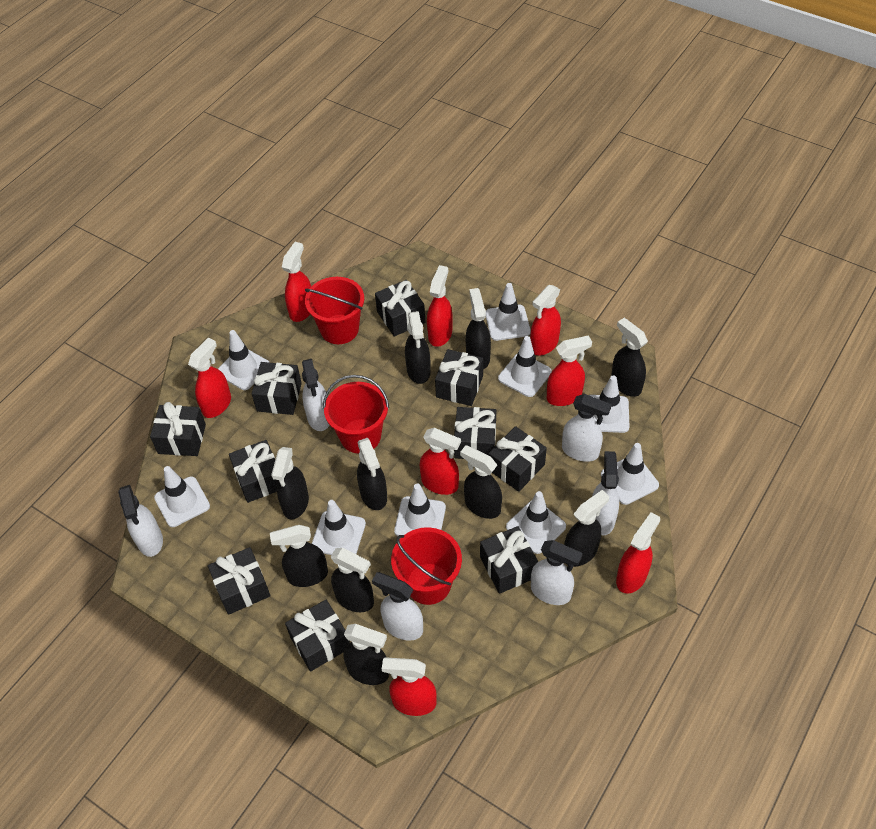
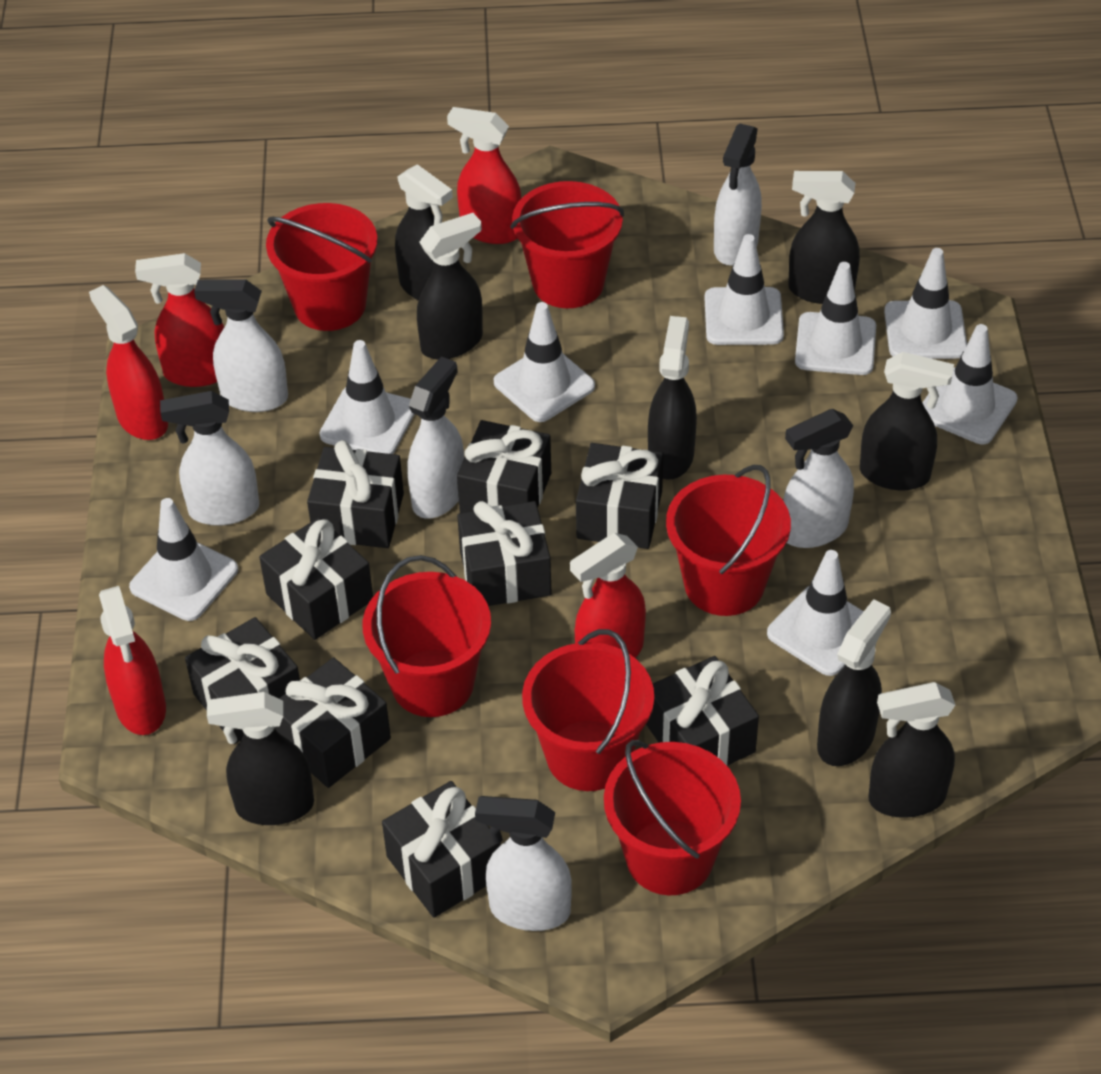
black gift: 10 -> 9
black spray bottle: 10 -> 8
red bucket: 3 -> 6
red spray bottle: 8 -> 5
white traffic cone: 9 -> 8

